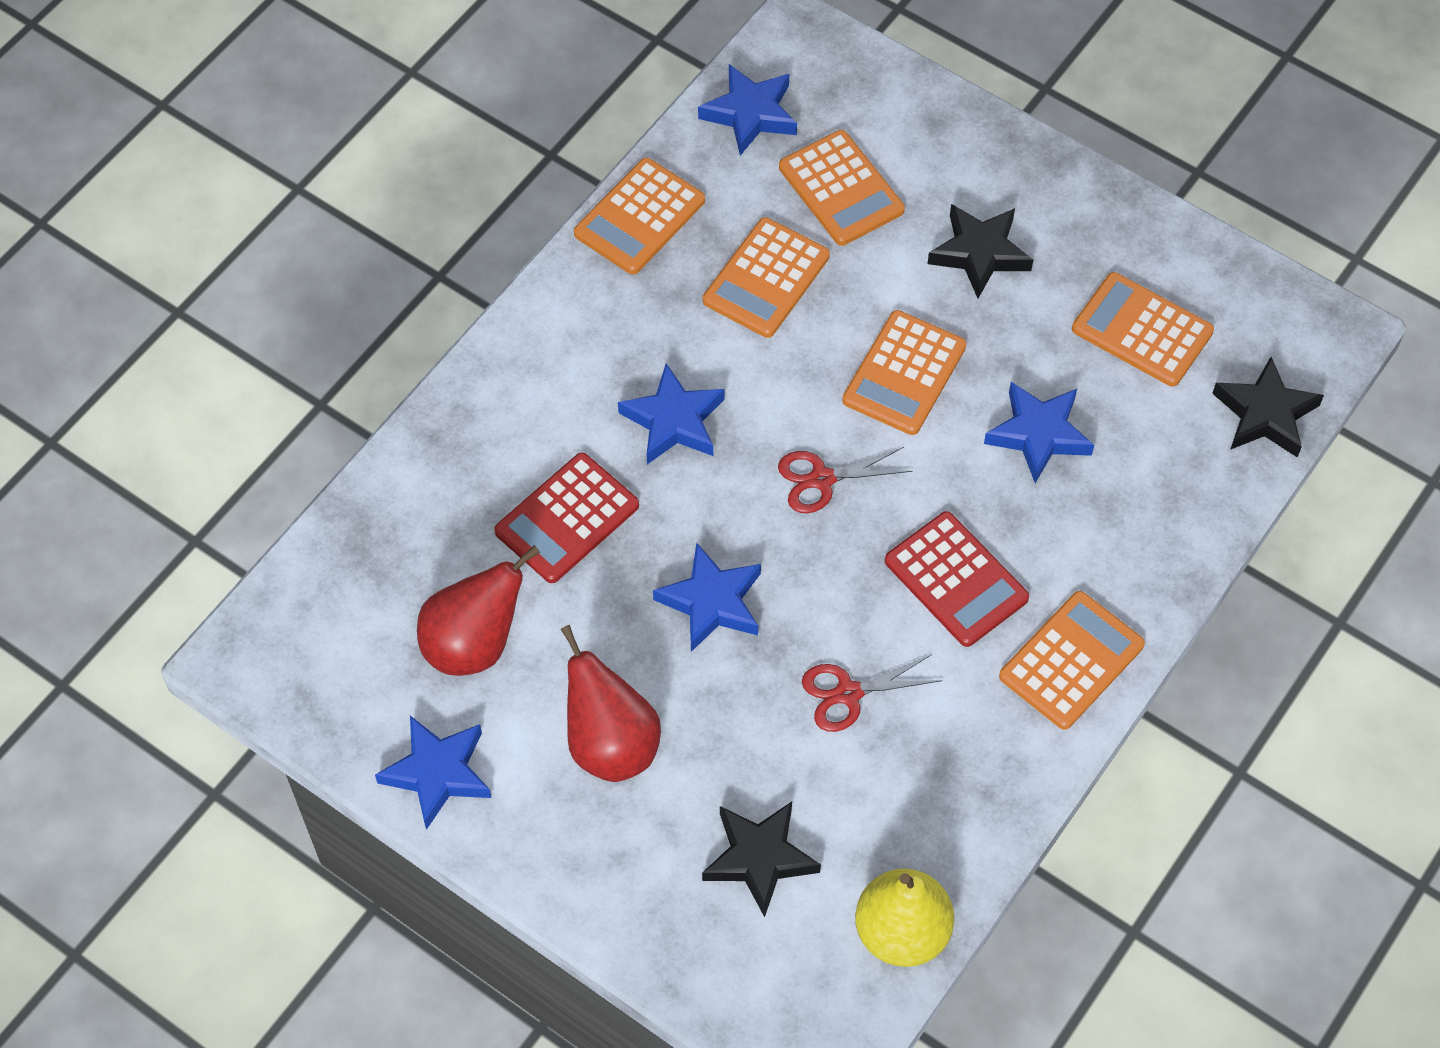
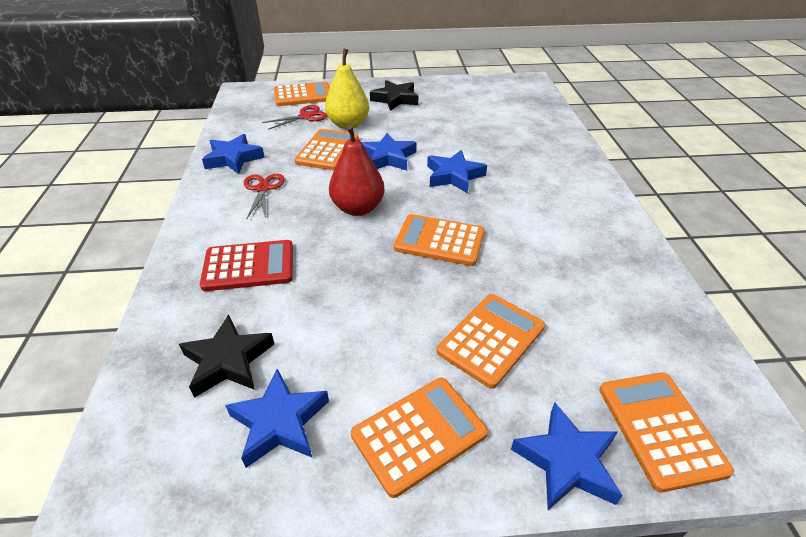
black star: 3 -> 2
red calculator: 2 -> 1
red pear: 2 -> 1

